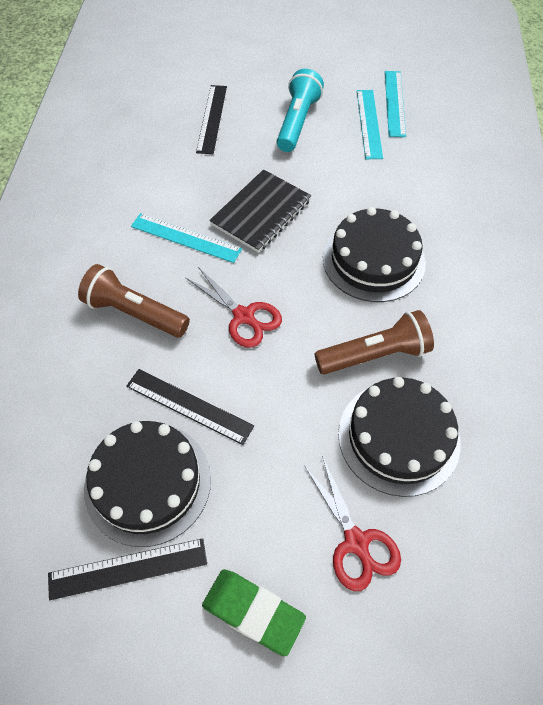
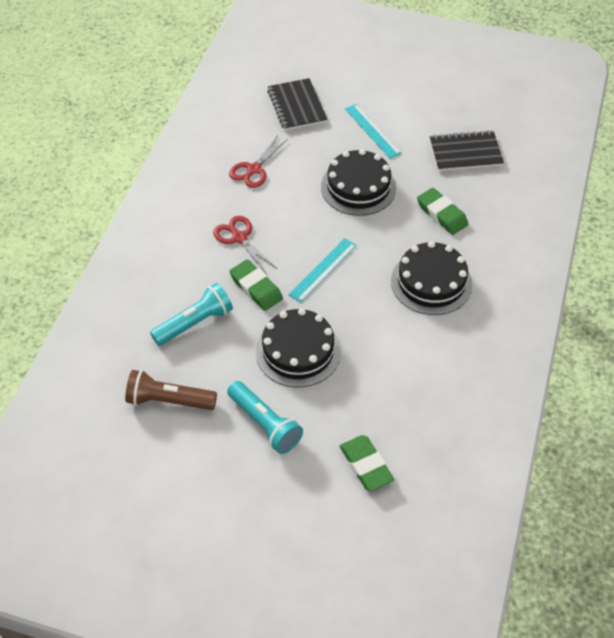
black notebook: 1 -> 2
black ruler: 3 -> 0
brown flashlight: 2 -> 1
green eraser: 1 -> 3
turquoise flashlight: 1 -> 2
turquoise ruler: 3 -> 2

